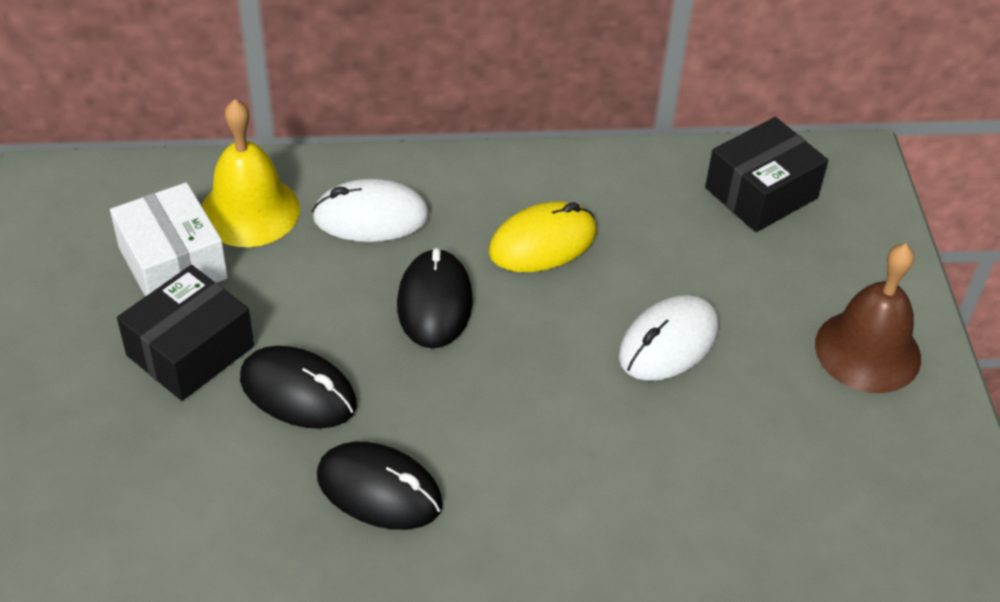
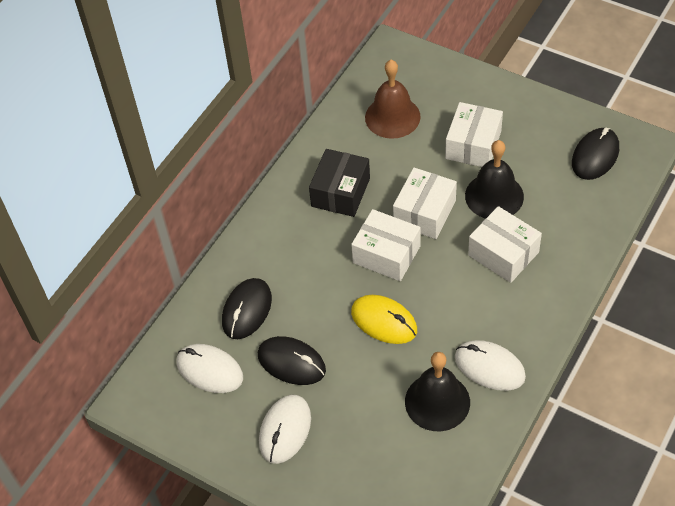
black bell: 0 -> 2
black box: 2 -> 1
white box: 1 -> 4
white mouse: 2 -> 3
yellow bell: 1 -> 0

